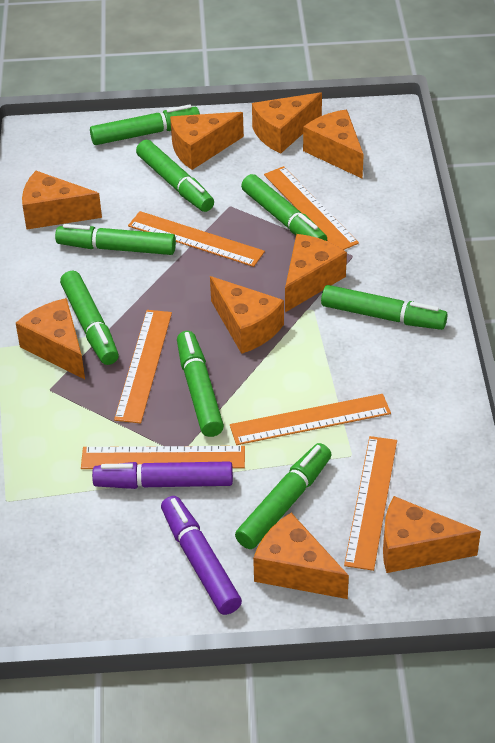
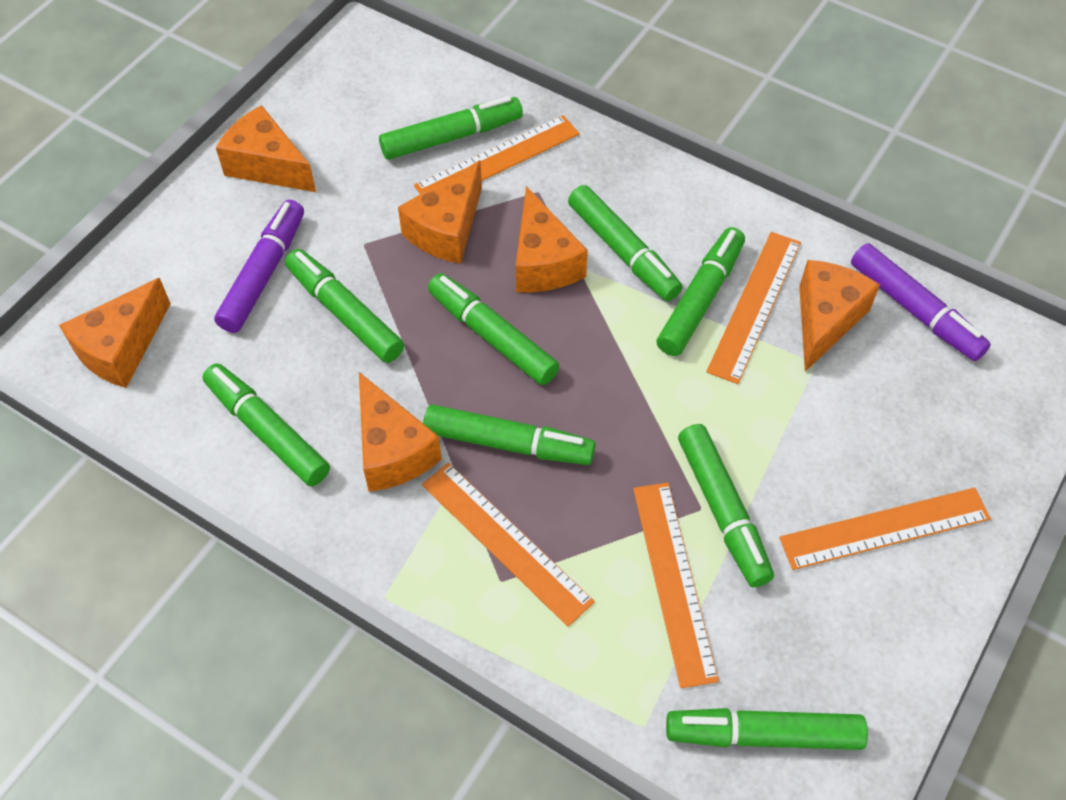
green marker: 8 -> 9
orange cheese: 9 -> 6
orange ruler: 6 -> 5

